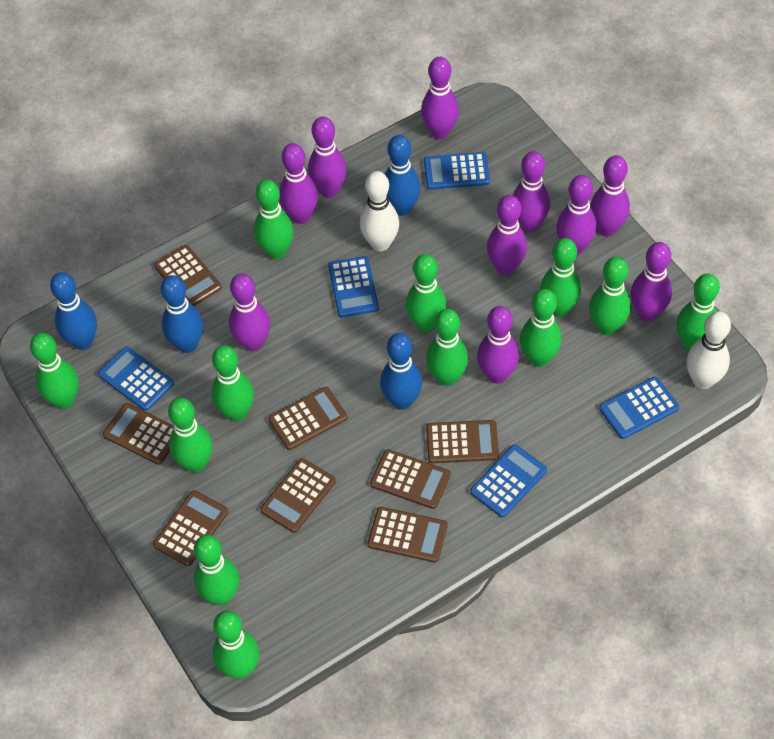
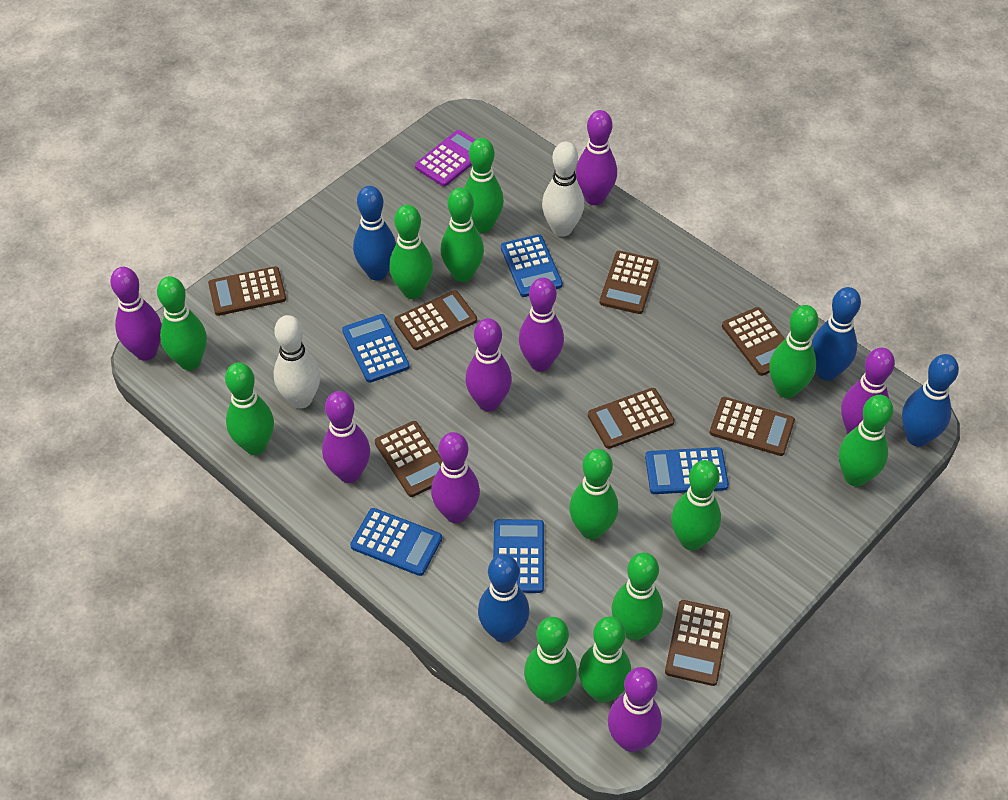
purple bowling pin: 10 -> 8
purple calculator: 0 -> 1

